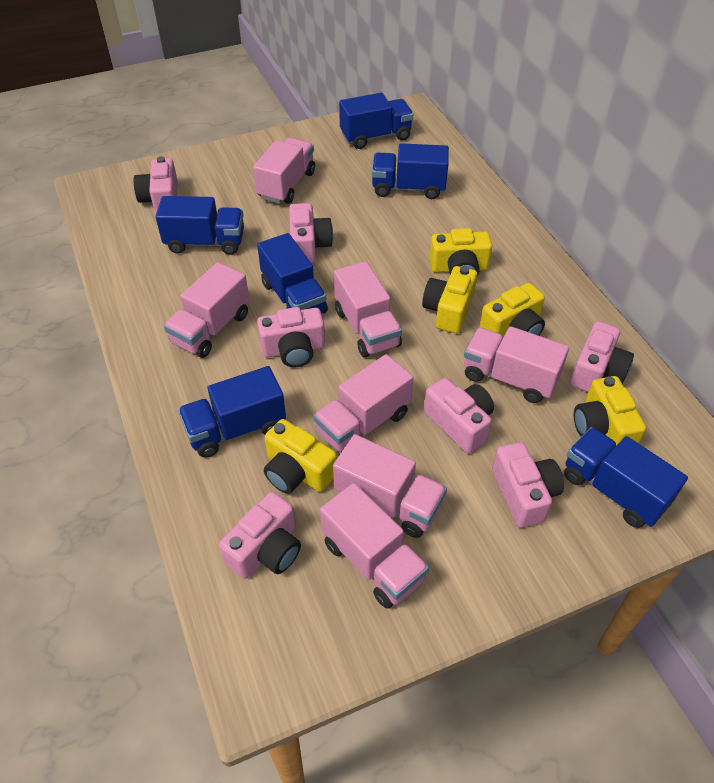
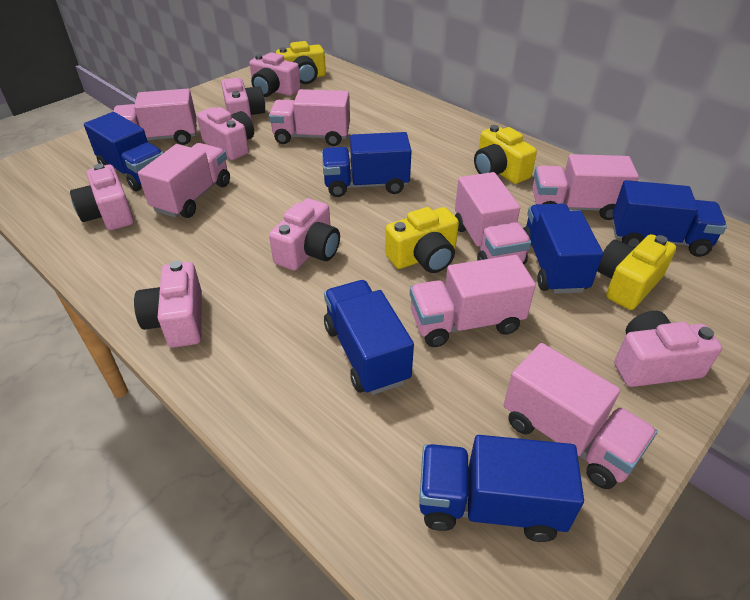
yellow camera: 5 -> 4

